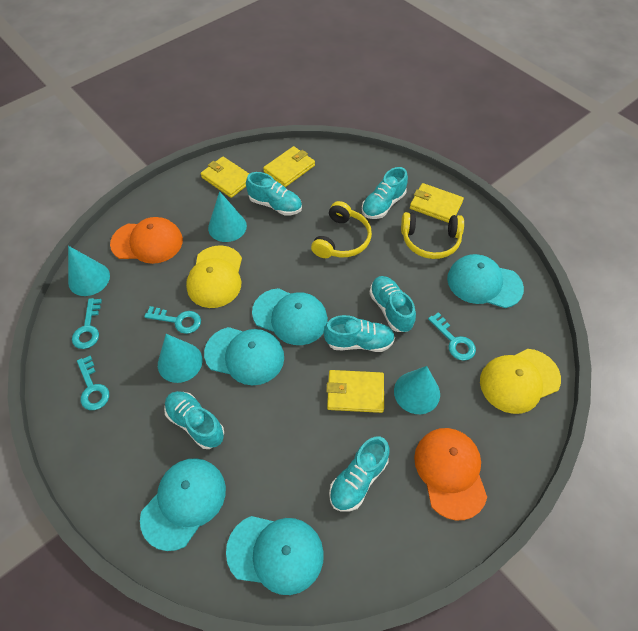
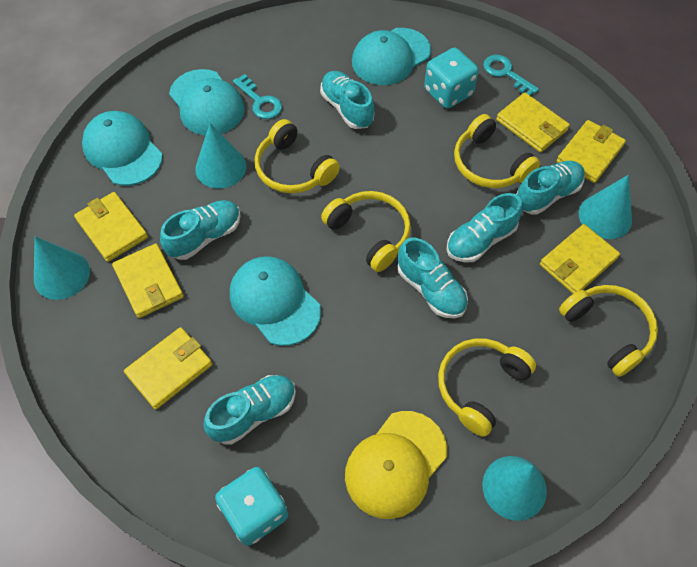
orange cap: 2 -> 0
turquoise cap: 5 -> 4
turquoise dice: 0 -> 2
turquoise key: 4 -> 2
yellow cap: 2 -> 1
yellow headphones: 2 -> 5
yellow wallet: 4 -> 6

